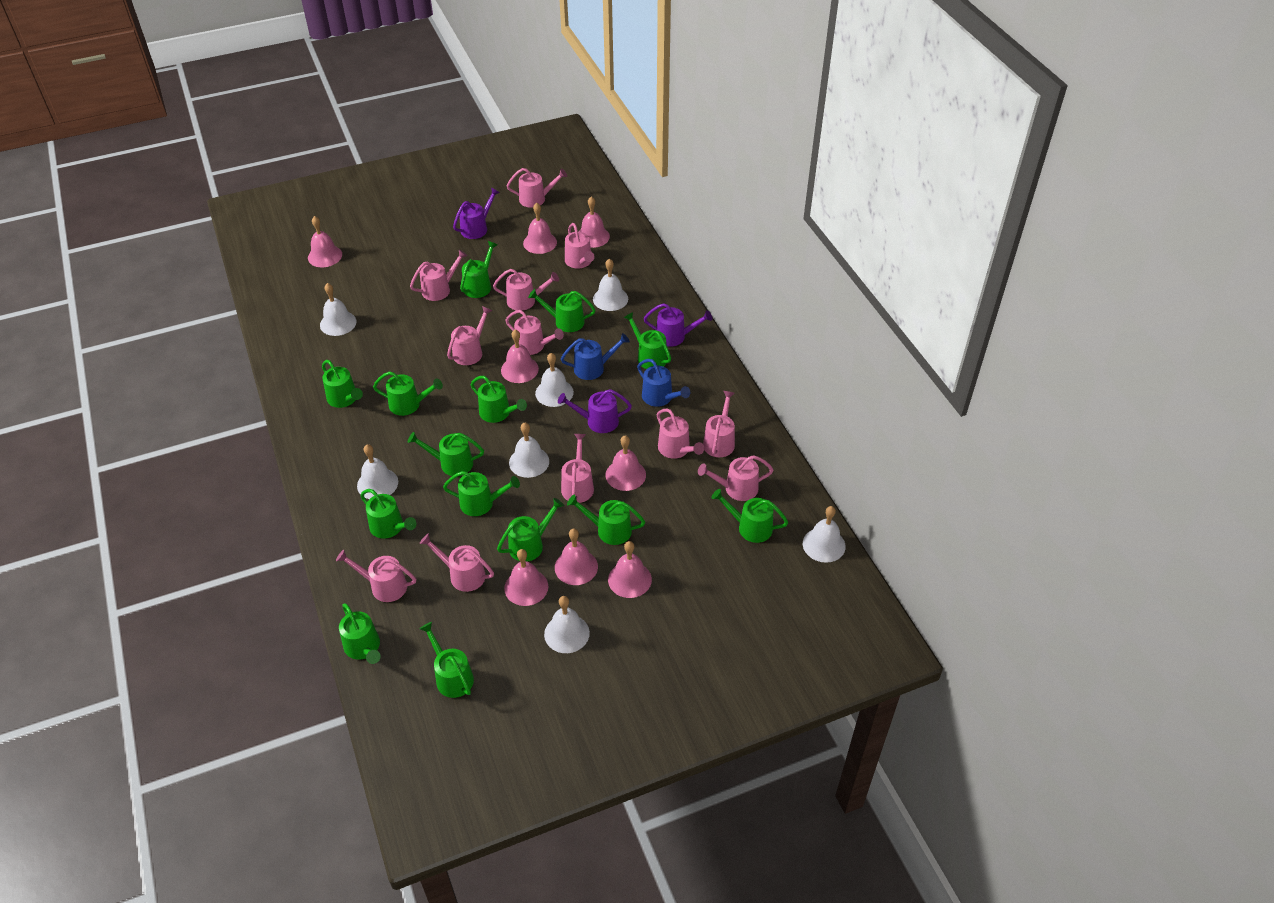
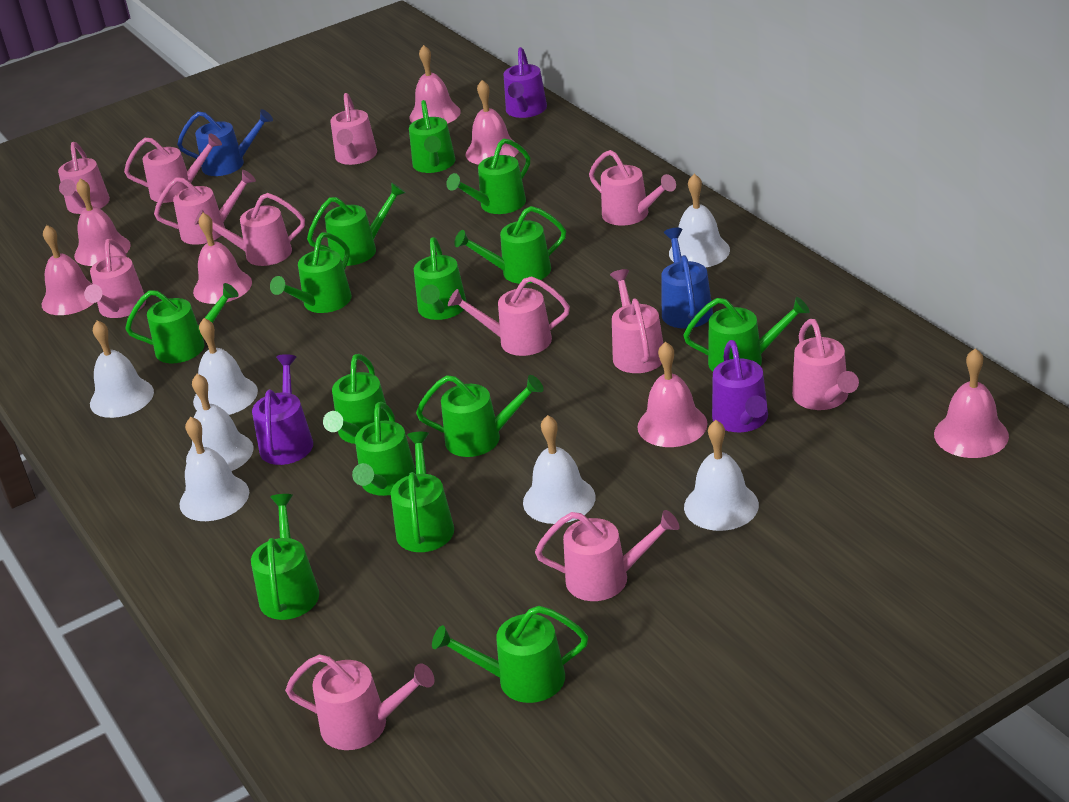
pink bell: 8 -> 7

